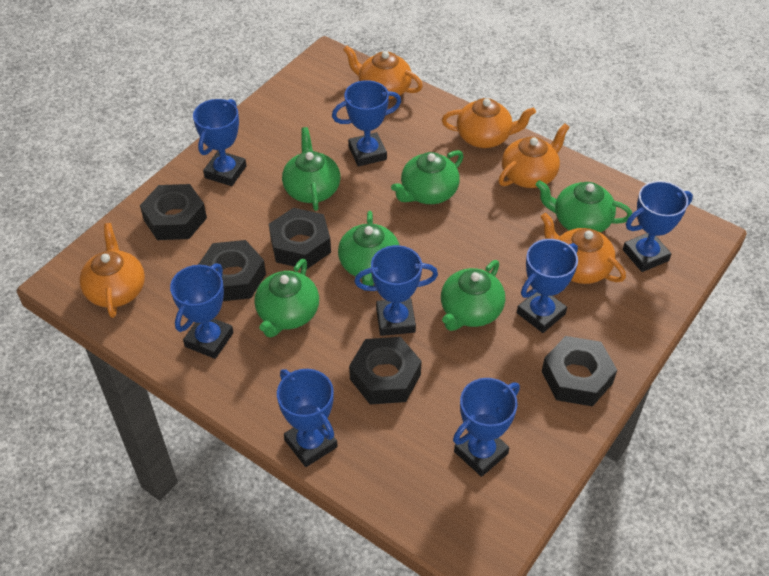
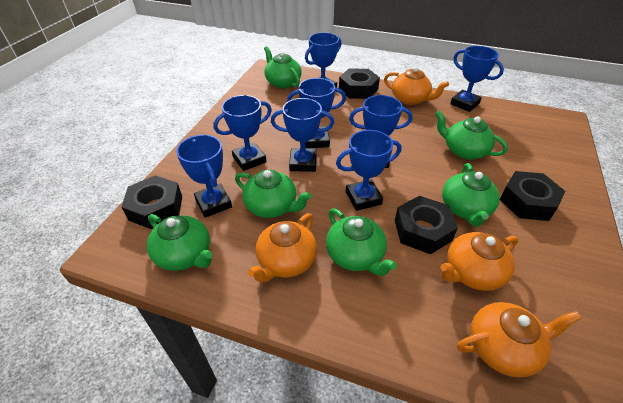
black nut: 5 -> 4
orange teapot: 5 -> 4

